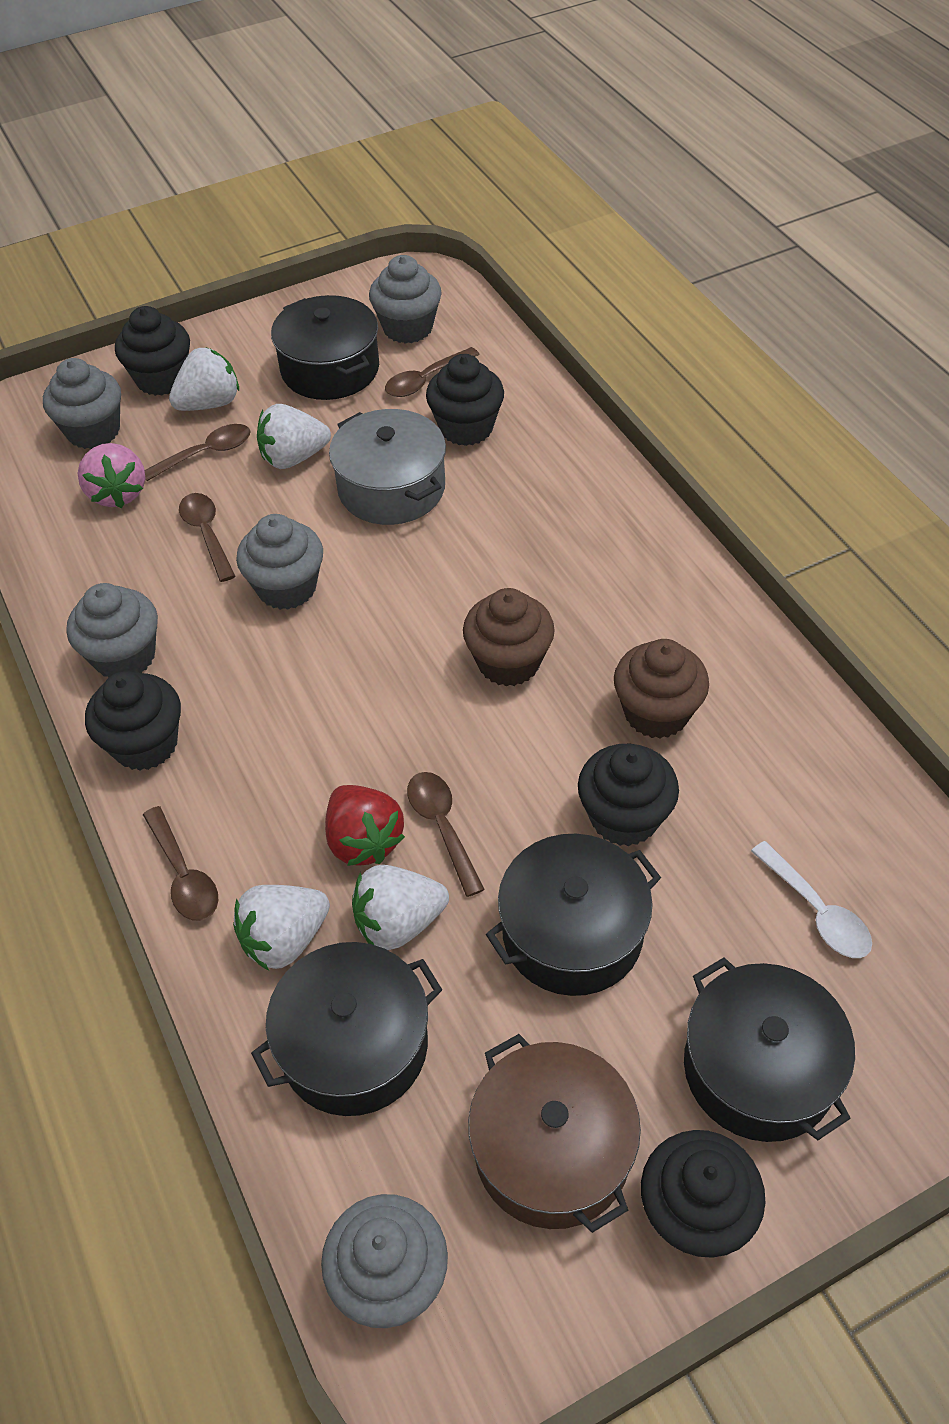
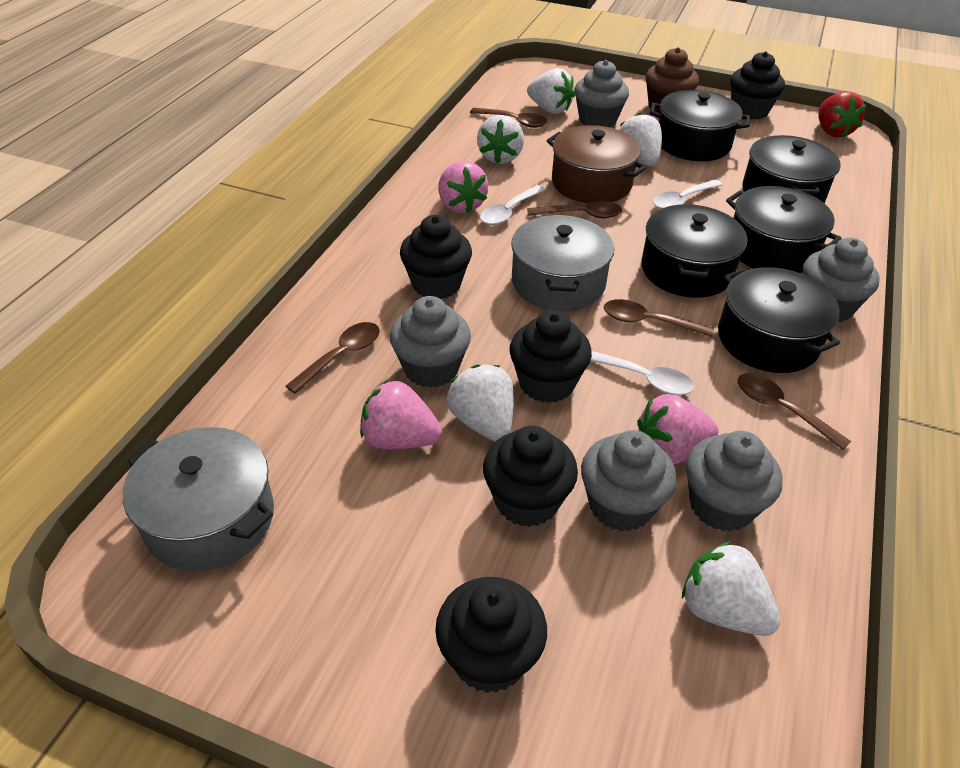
black pot: 4 -> 5
brown cupcake: 2 -> 1
grey pot: 1 -> 2
pink strawberry: 1 -> 3
white spoon: 1 -> 3
white strawberry: 4 -> 5

